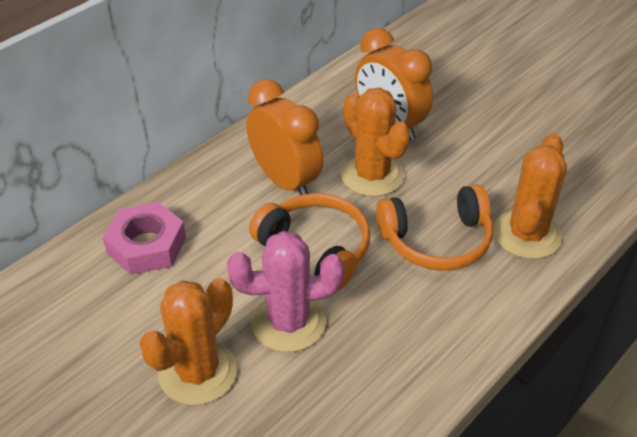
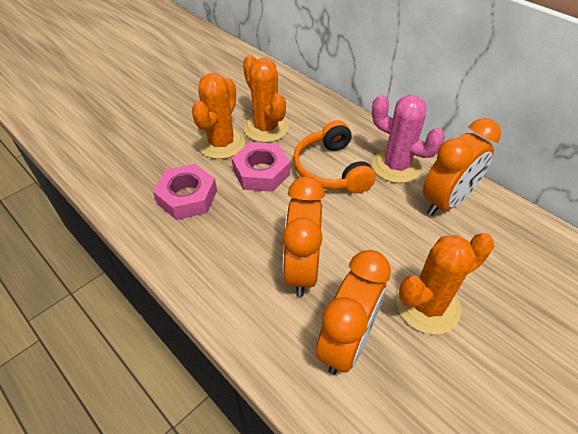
orange clock: 2 -> 3
orange headphones: 2 -> 1
pink nut: 1 -> 2

